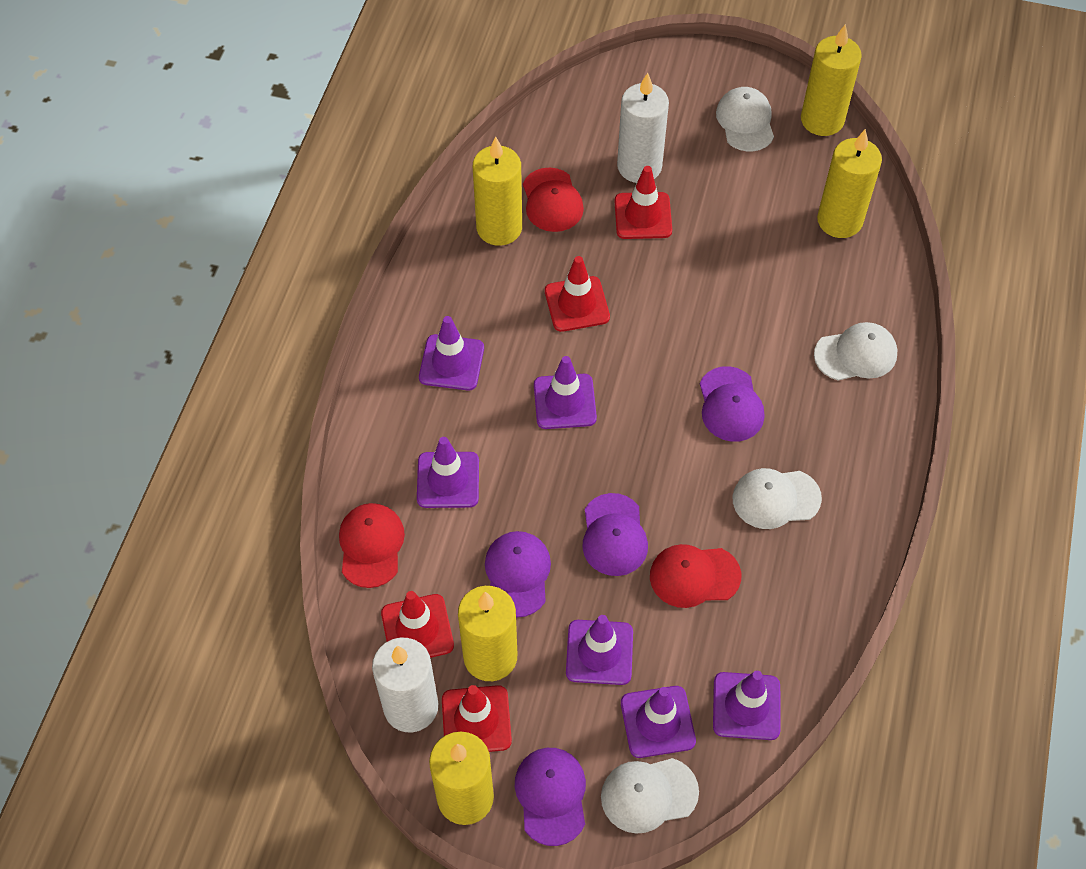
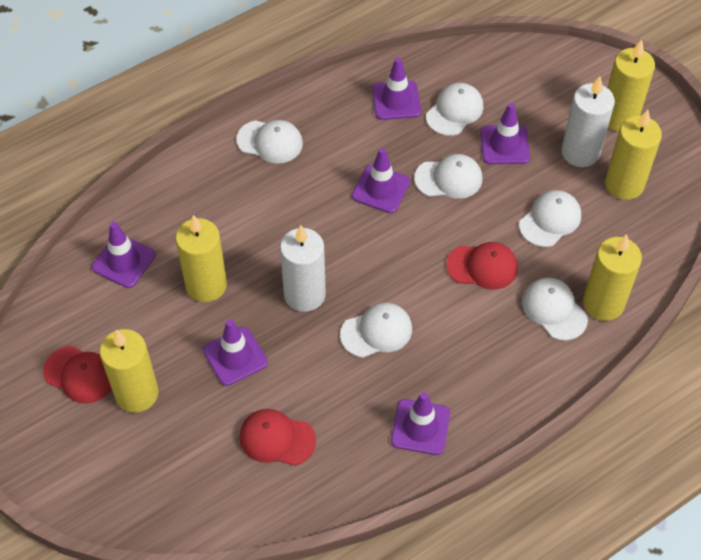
purple cap: 4 -> 0
red traffic cone: 4 -> 0
white cap: 4 -> 6

